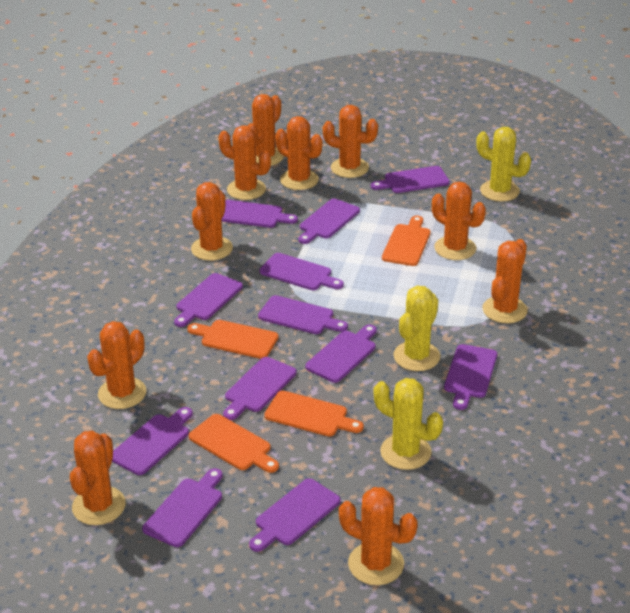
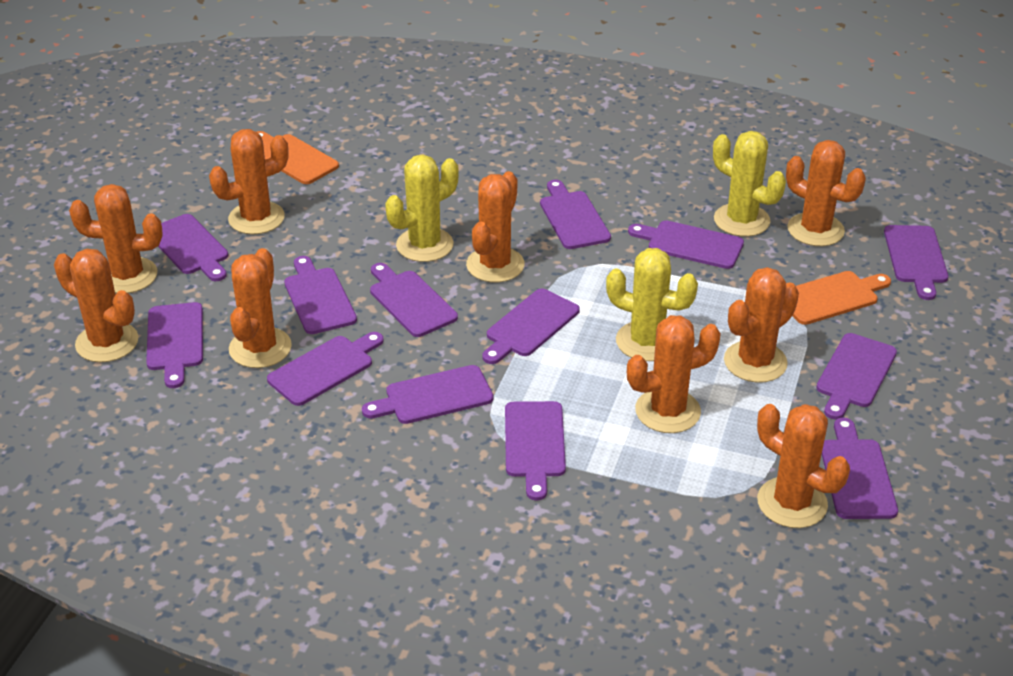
orange cactus: 10 -> 9
orange cutting board: 4 -> 2
purple cutting board: 12 -> 13

